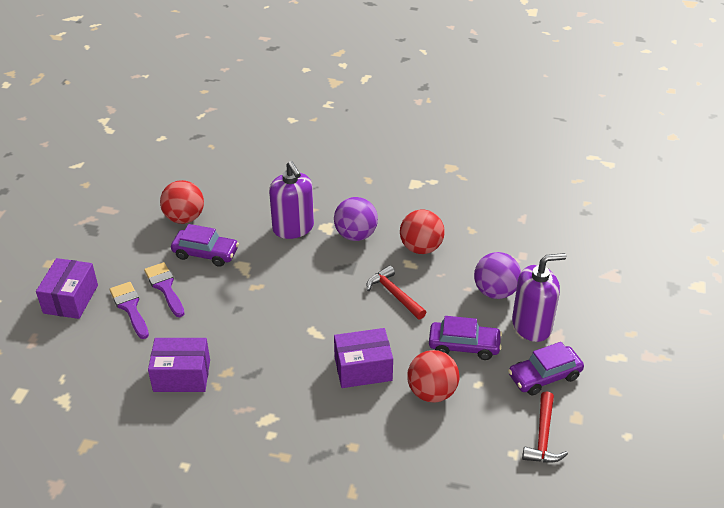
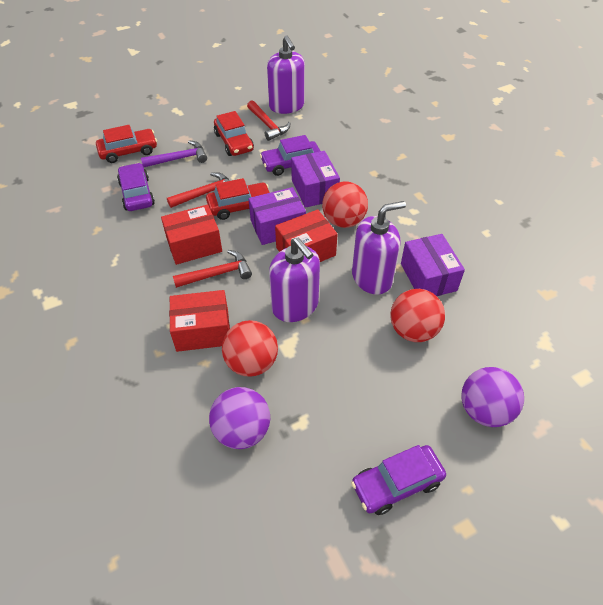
purple brush: 2 -> 0
purple hammer: 0 -> 1
purple soap dispenser: 2 -> 3
red box: 0 -> 3
red car: 0 -> 3
red hammer: 2 -> 3

